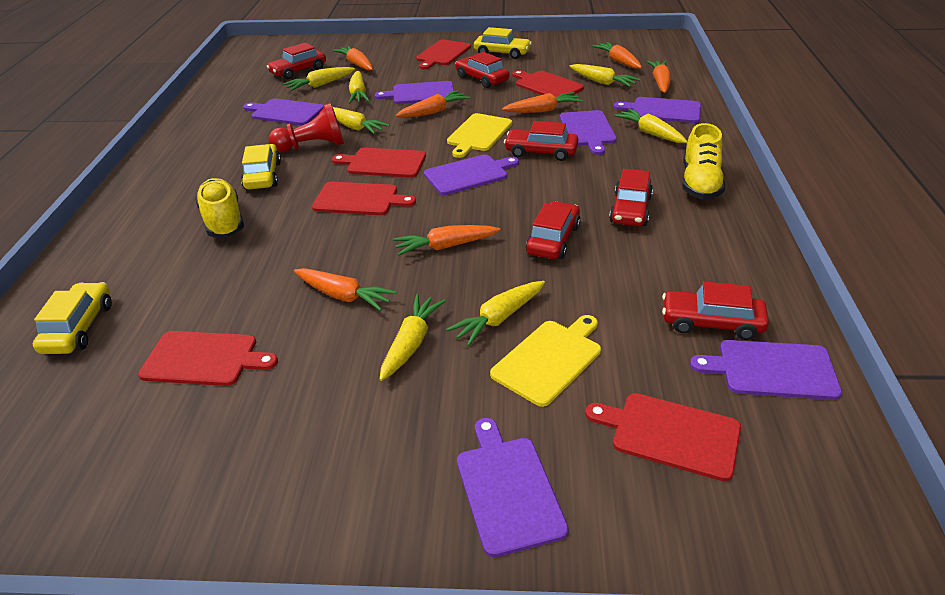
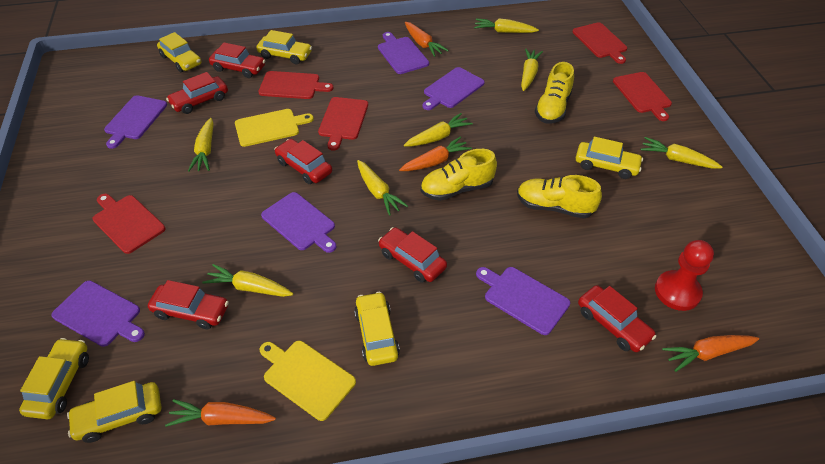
orange carrot: 7 -> 4
purple cutting board: 7 -> 6
red cutting board: 6 -> 5
yellow car: 3 -> 6
yellow shoe: 2 -> 3

